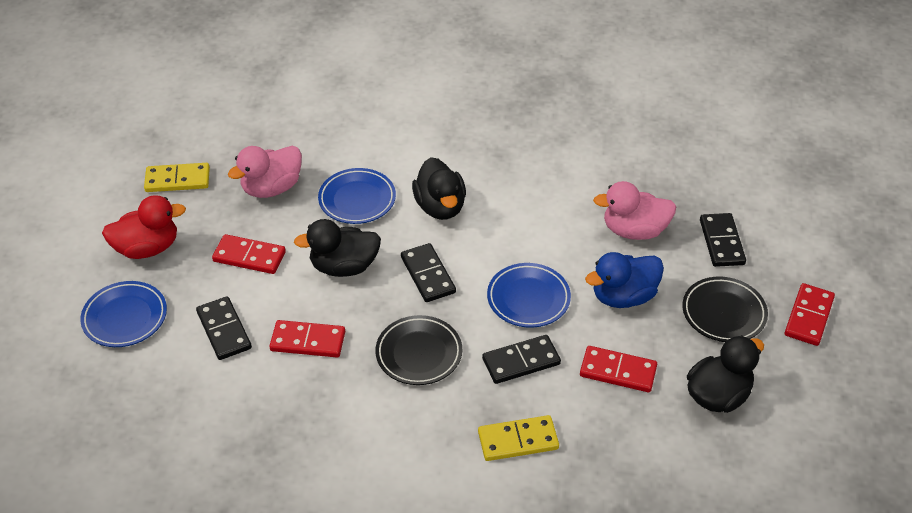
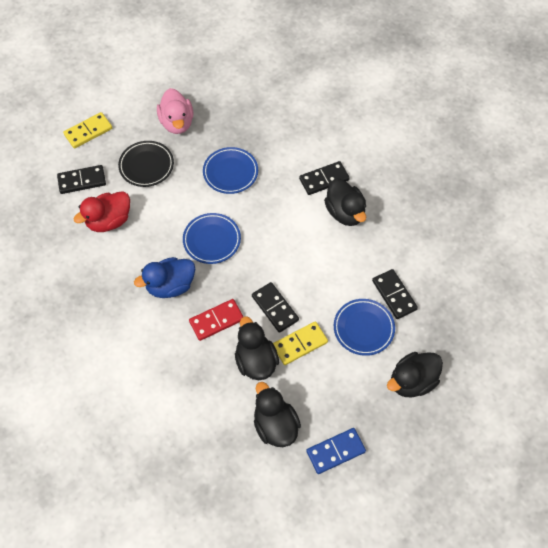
black duck: 3 -> 4
black plate: 2 -> 1
blue domino: 0 -> 1
pink duck: 2 -> 1
red domino: 4 -> 1

